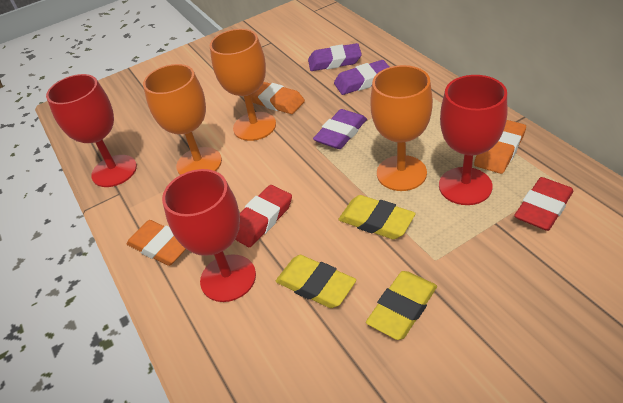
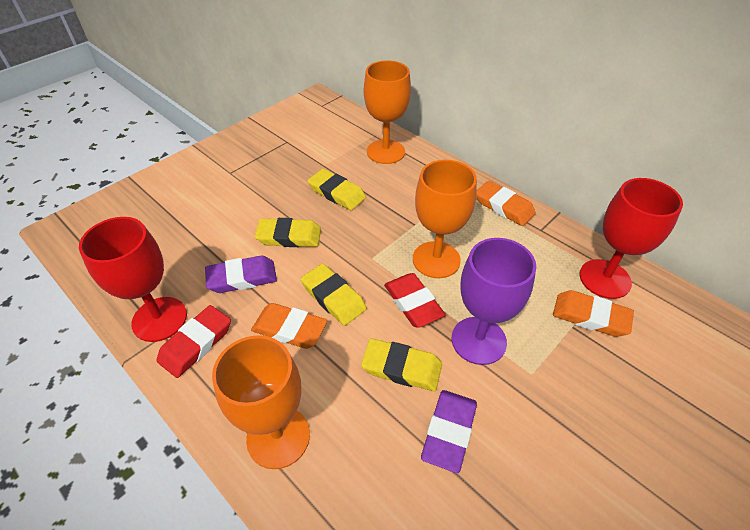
purple eraser: 3 -> 2
purple goblet: 0 -> 1
red goblet: 3 -> 2
yellow eraser: 3 -> 4

